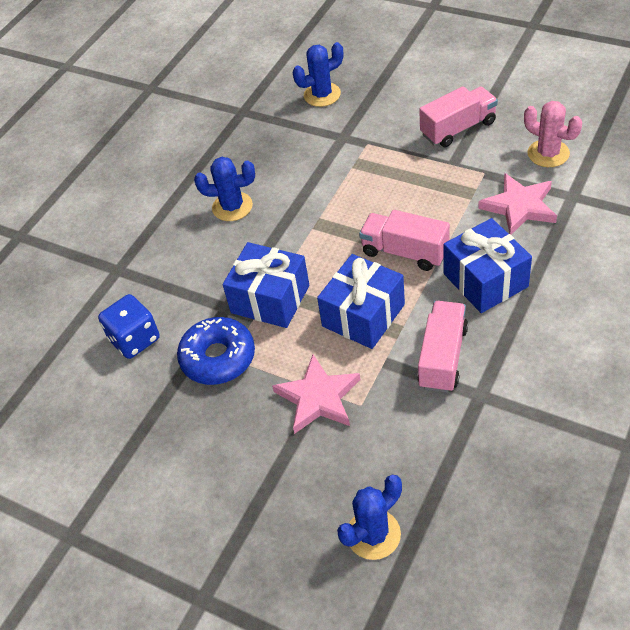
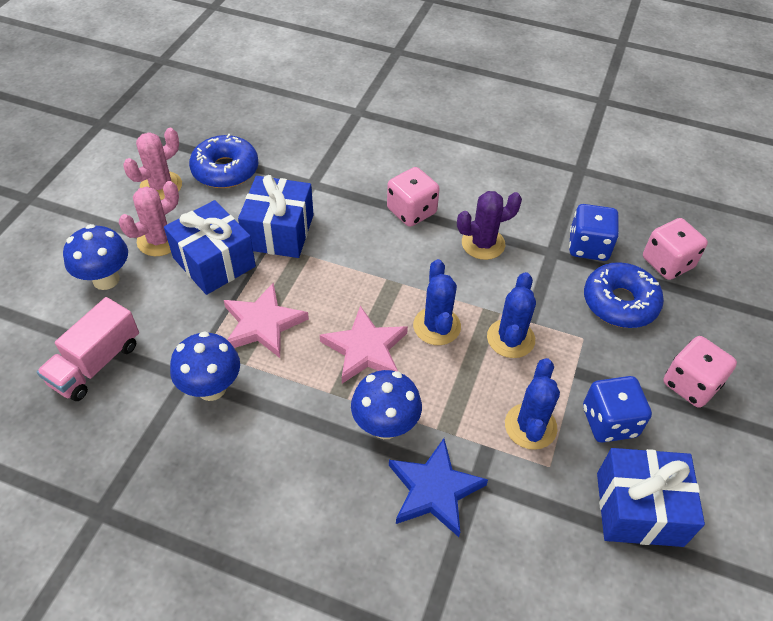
blue dice: 1 -> 2
blue donut: 1 -> 2
blue mushroom: 0 -> 3
blue star: 0 -> 1
pink cactus: 1 -> 2
pink dice: 0 -> 3
pink truck: 3 -> 1
purple cactus: 0 -> 1

